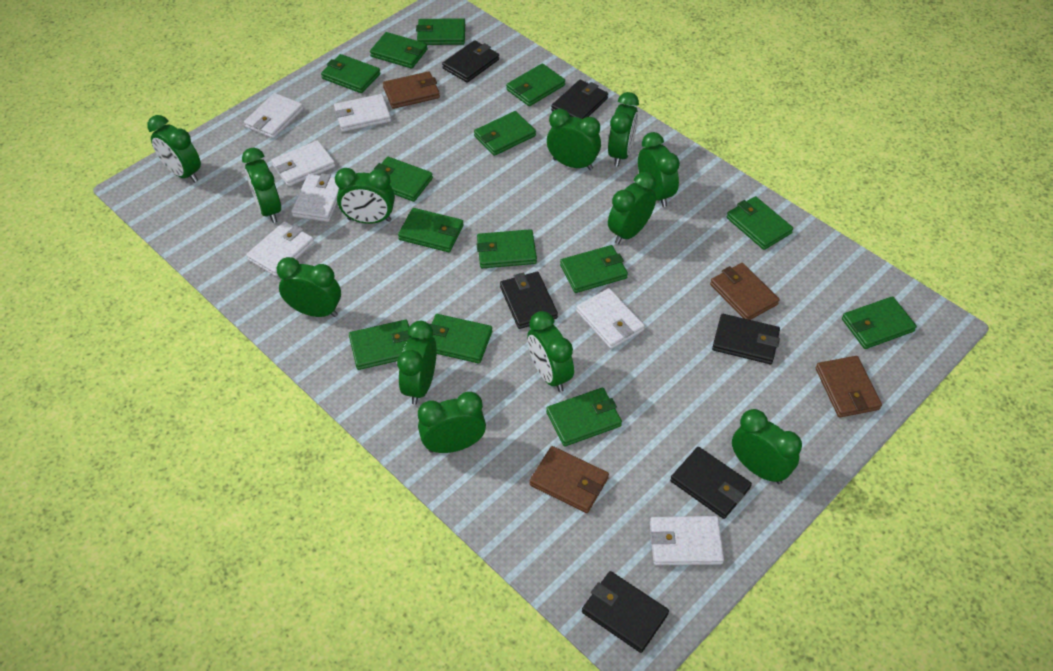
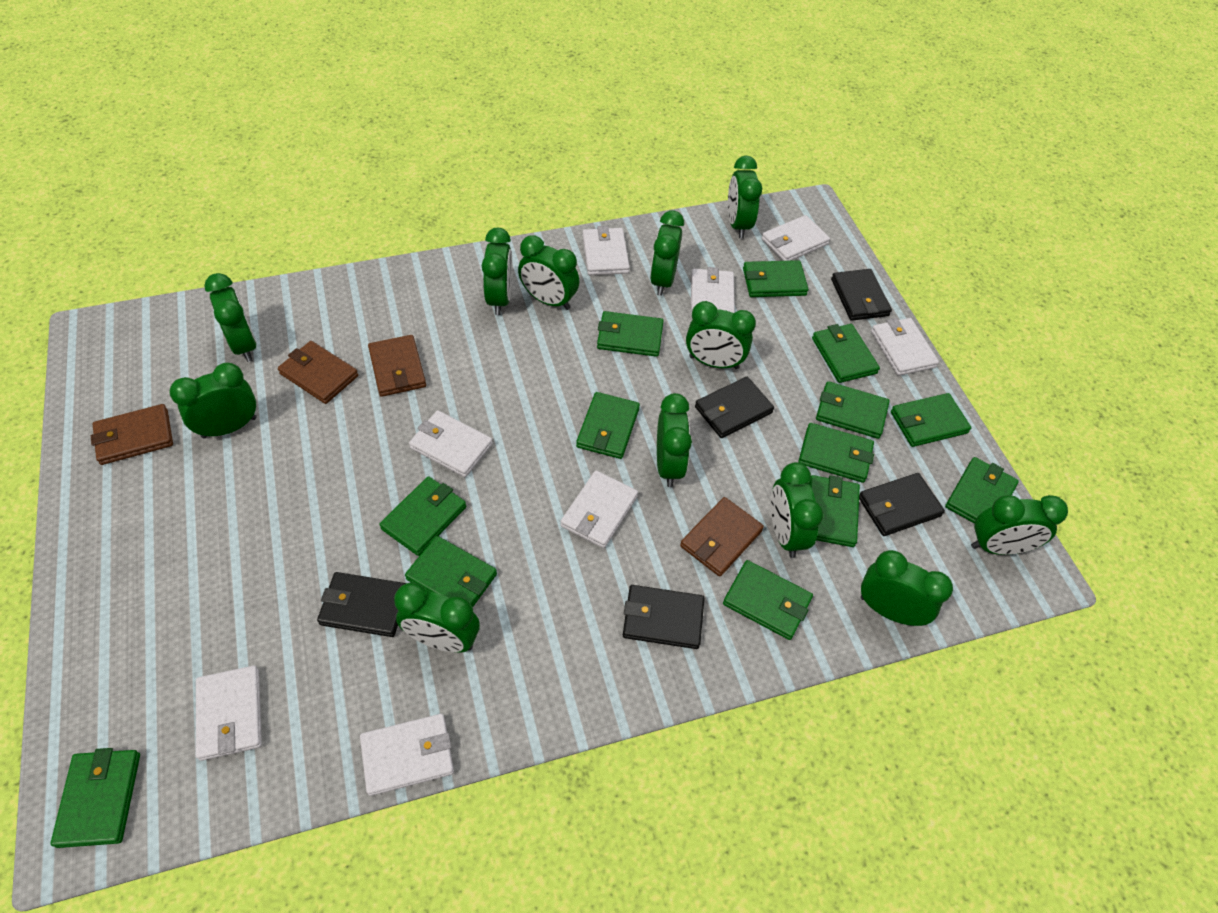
black wallet: 6 -> 5
green wallet: 14 -> 13
white wallet: 7 -> 8

